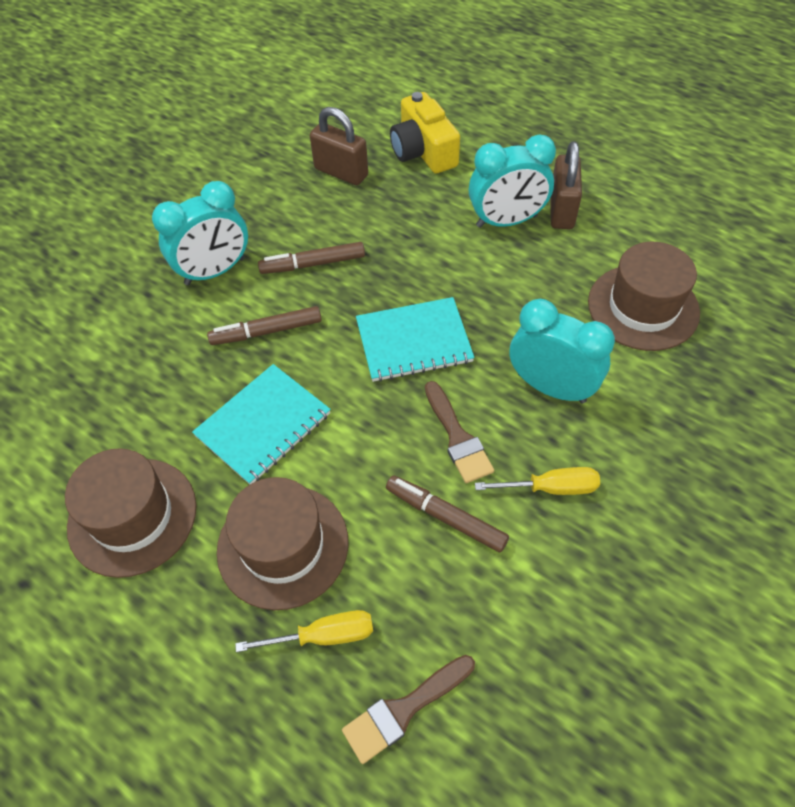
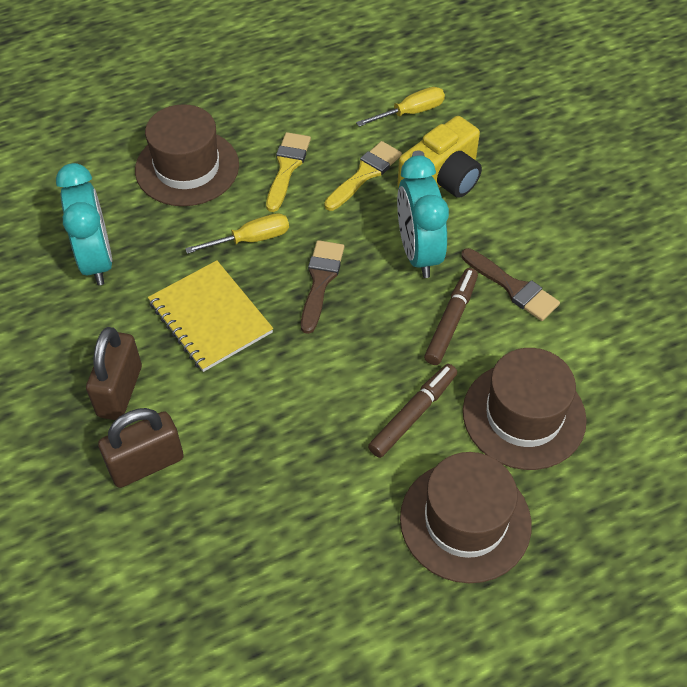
brown marker: 3 -> 2
turquoise clock: 3 -> 2
turquoise notebook: 2 -> 0
yellow brush: 0 -> 2
yellow notebook: 0 -> 1

